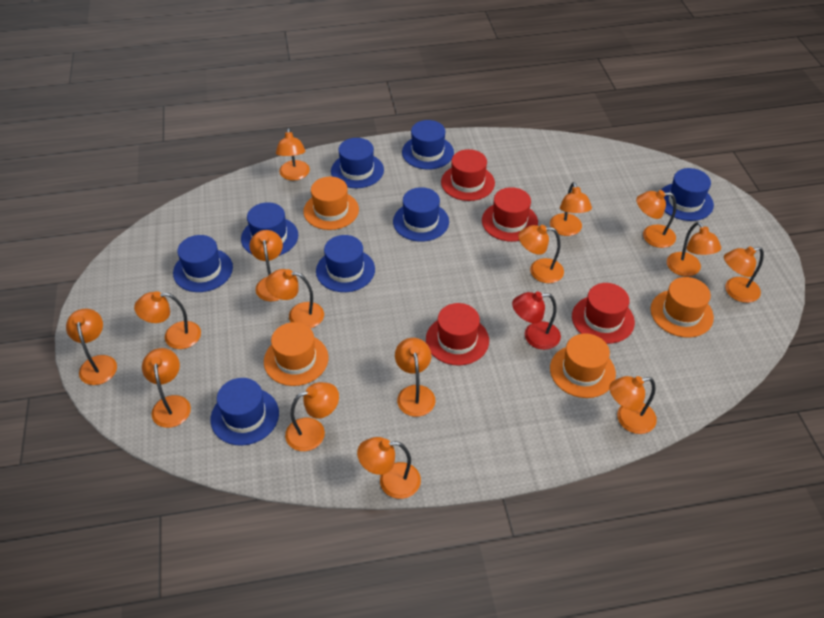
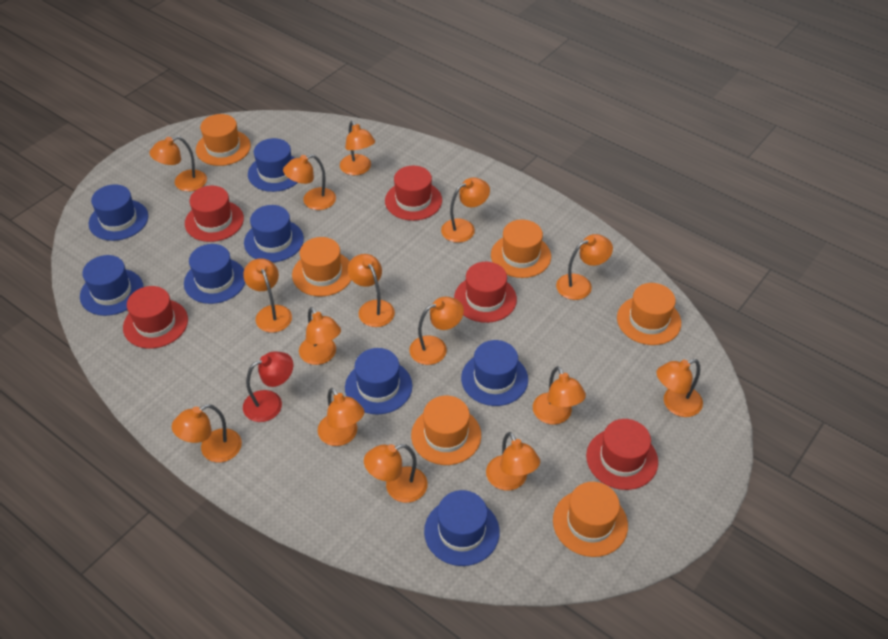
orange hat: 4 -> 6
red hat: 4 -> 5

